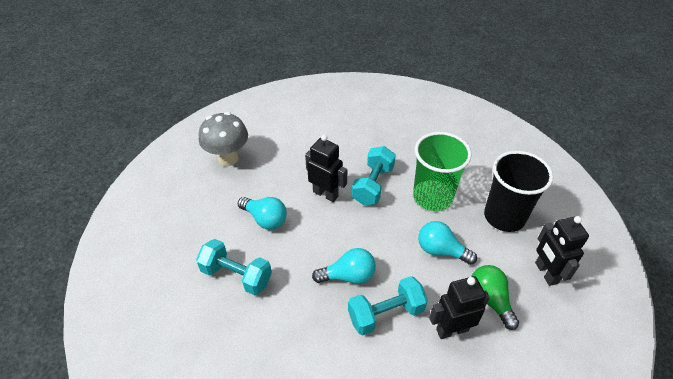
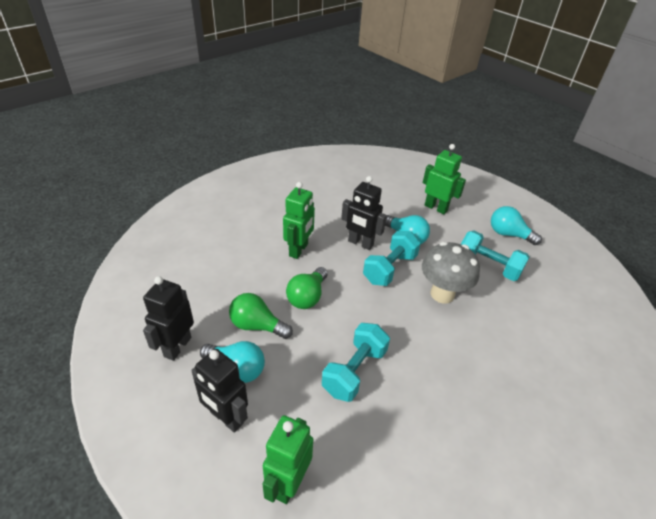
black cup: 1 -> 0
green cup: 1 -> 0
green light bulb: 1 -> 2
green robot: 0 -> 3

